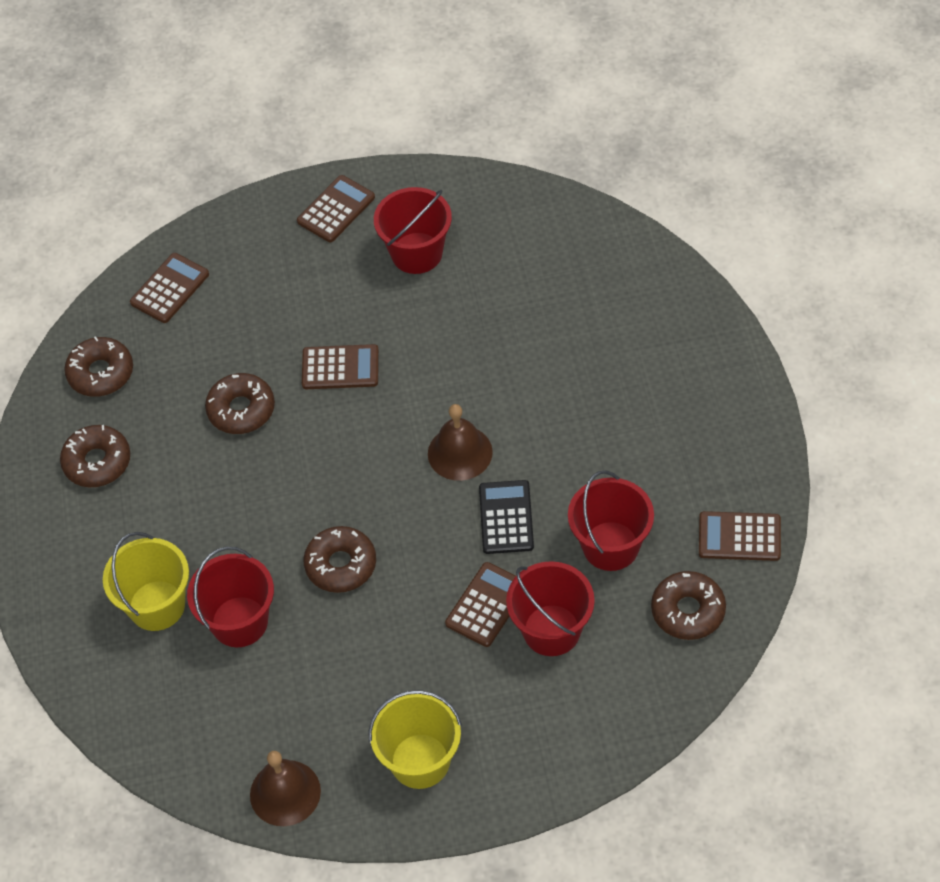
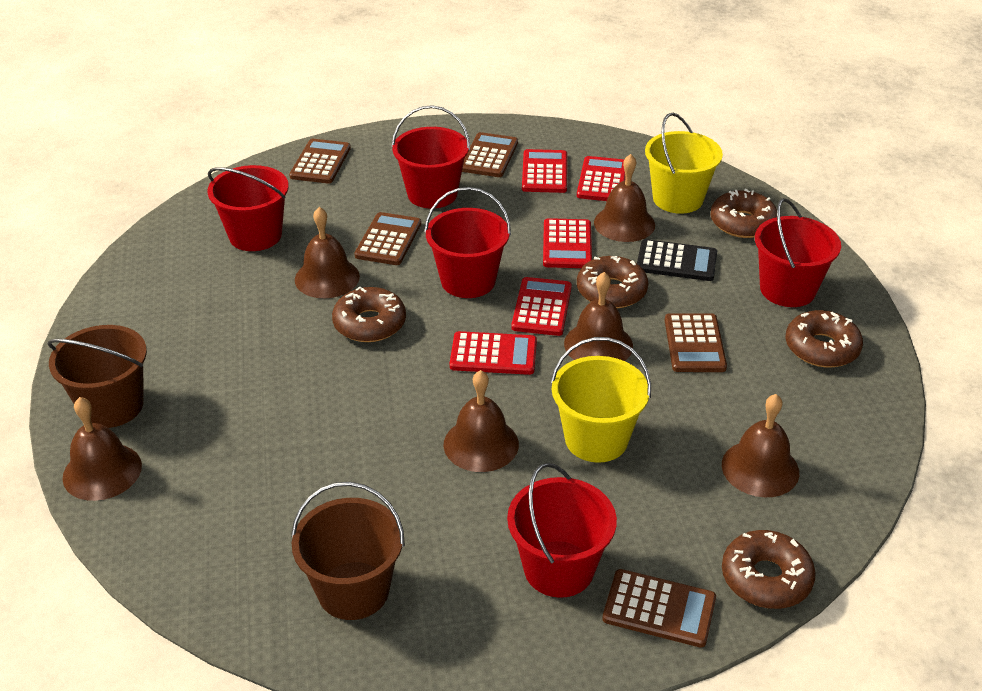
brown bell: 2 -> 6
brown bucket: 0 -> 2
red bucket: 4 -> 5
red calculator: 0 -> 5

